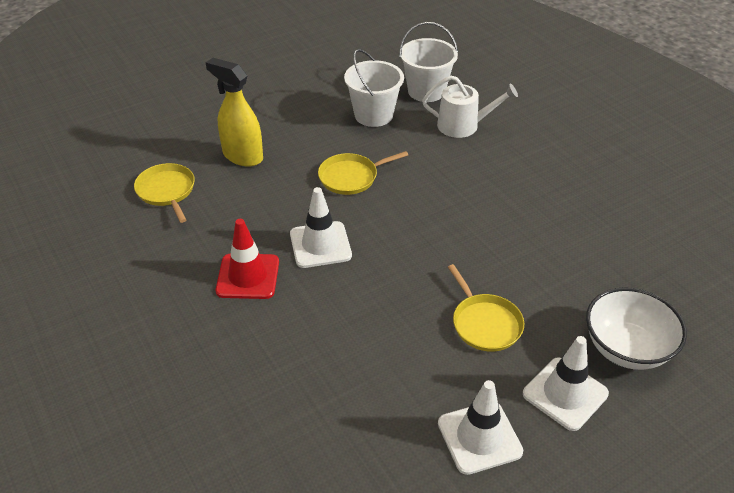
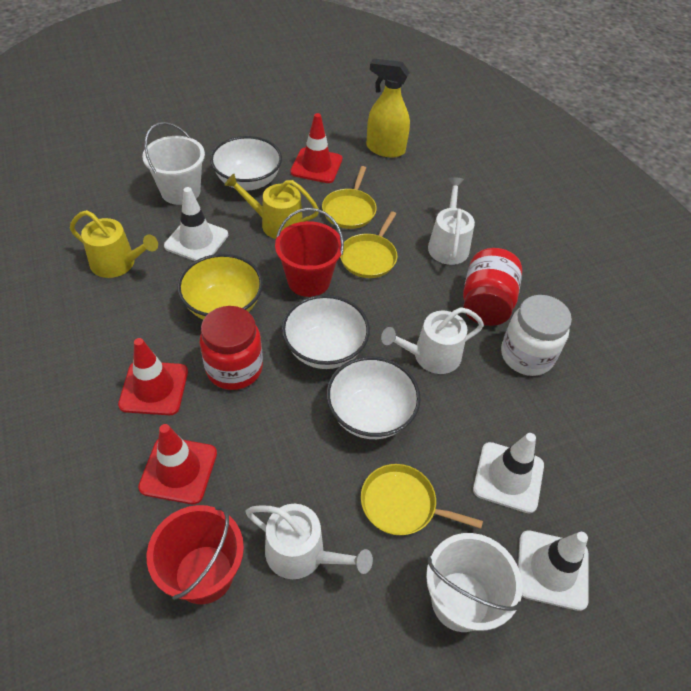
red bucket: 0 -> 2
red jar: 0 -> 2
red traffic cone: 1 -> 3
white bowl: 1 -> 3
white jar: 0 -> 1
white watering can: 1 -> 3
yellow bowl: 0 -> 1
yellow watering can: 0 -> 2

